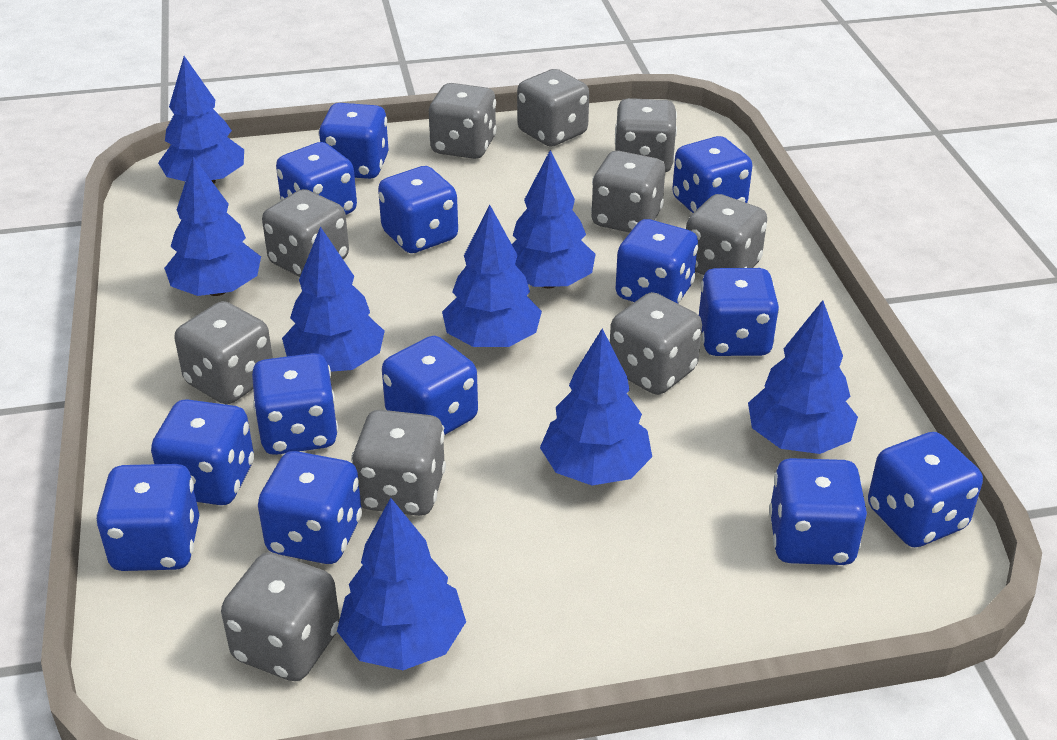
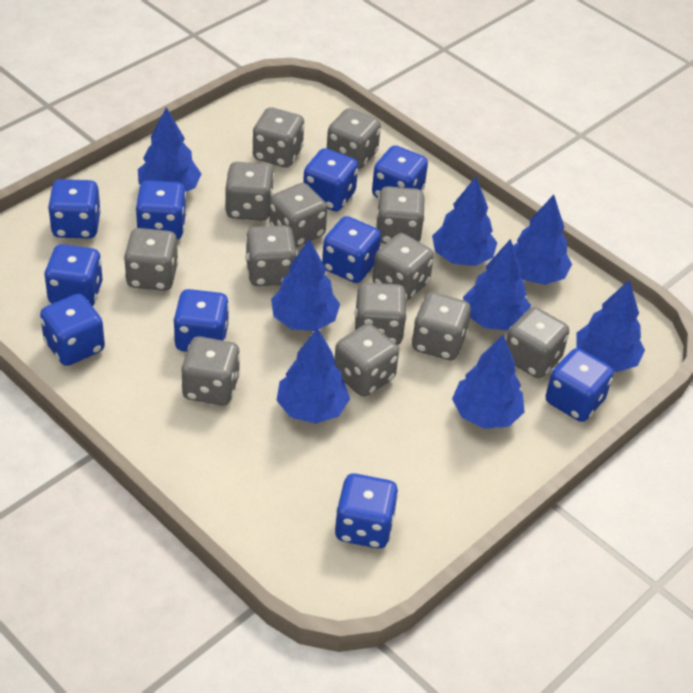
blue dice: 13 -> 10
grey dice: 10 -> 13

